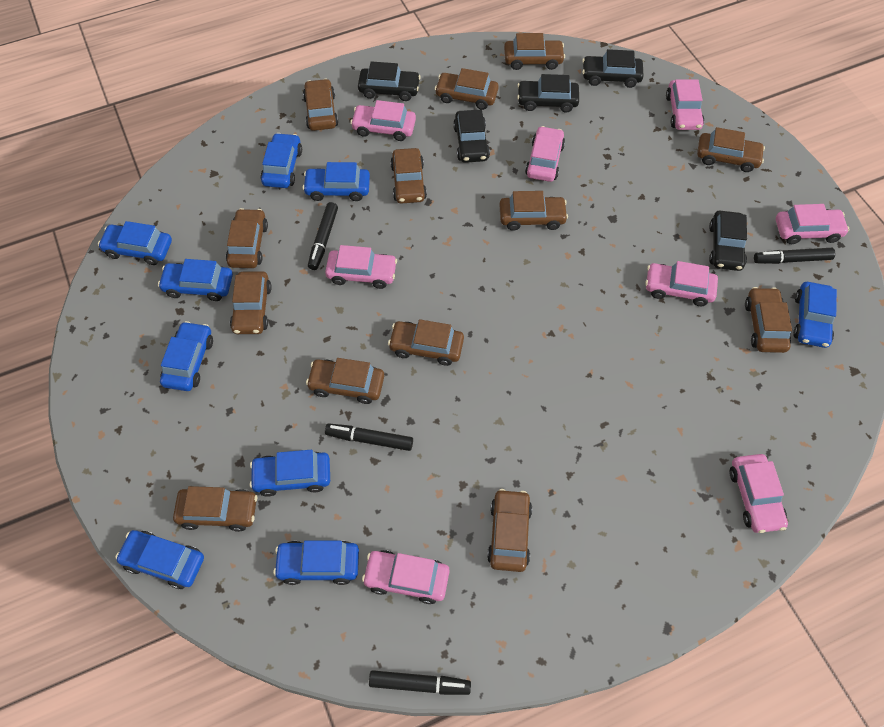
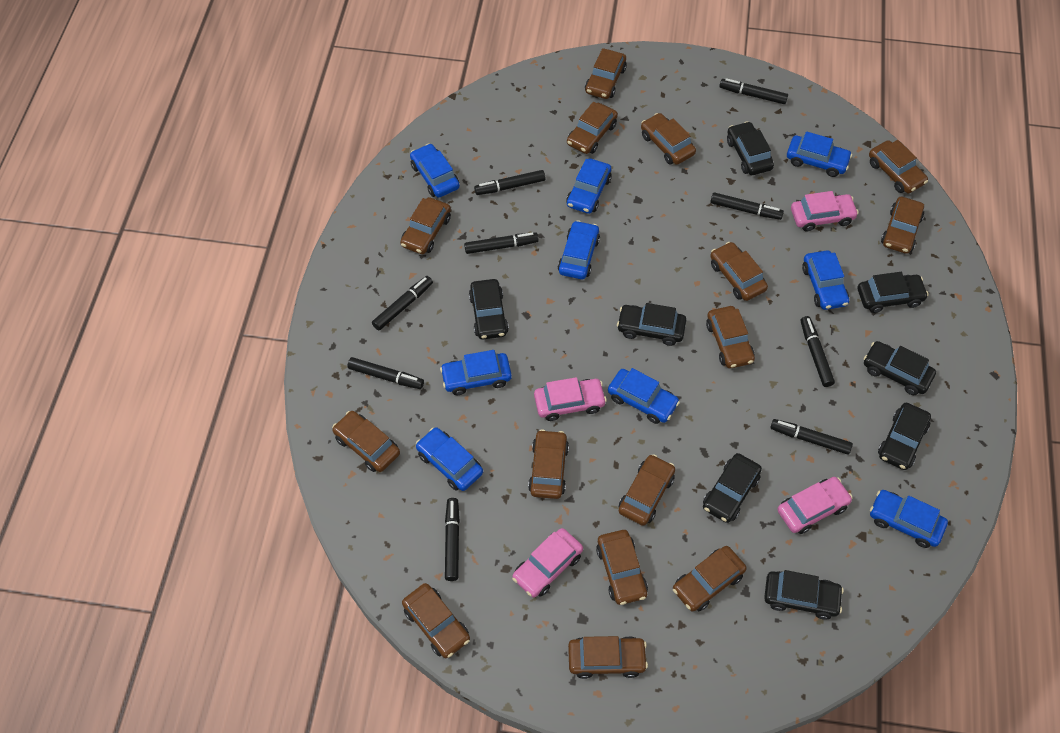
black car: 5 -> 8
black marker: 4 -> 9
brown car: 13 -> 15
pink car: 8 -> 4

